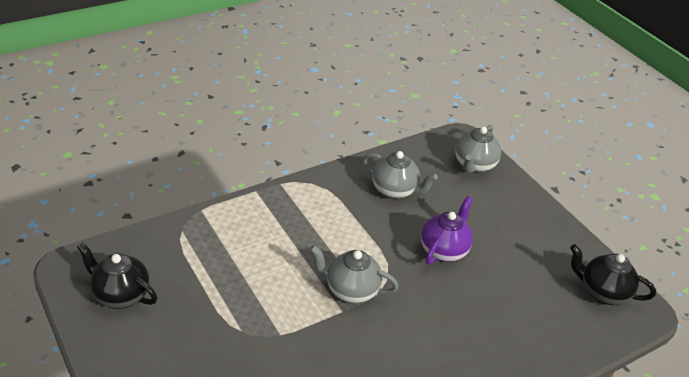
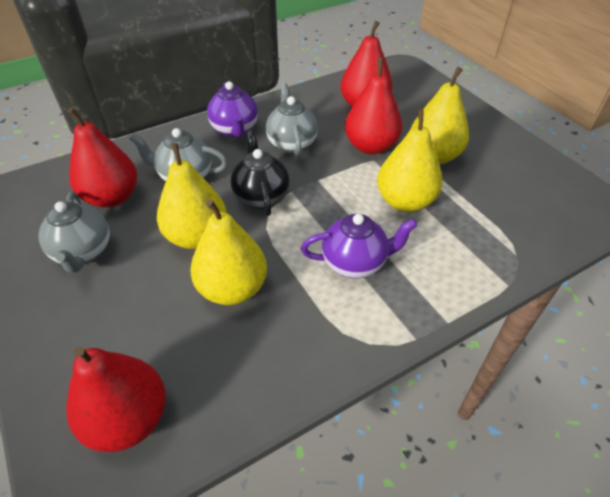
black teapot: 2 -> 1
purple teapot: 1 -> 2
red pear: 0 -> 4
yellow pear: 0 -> 4

